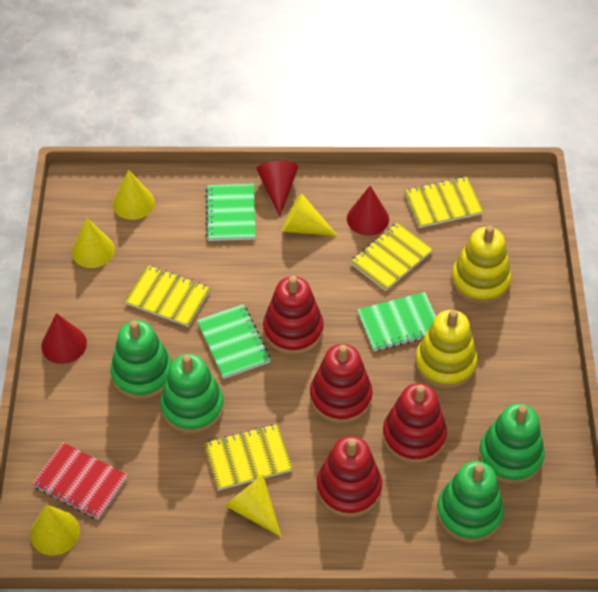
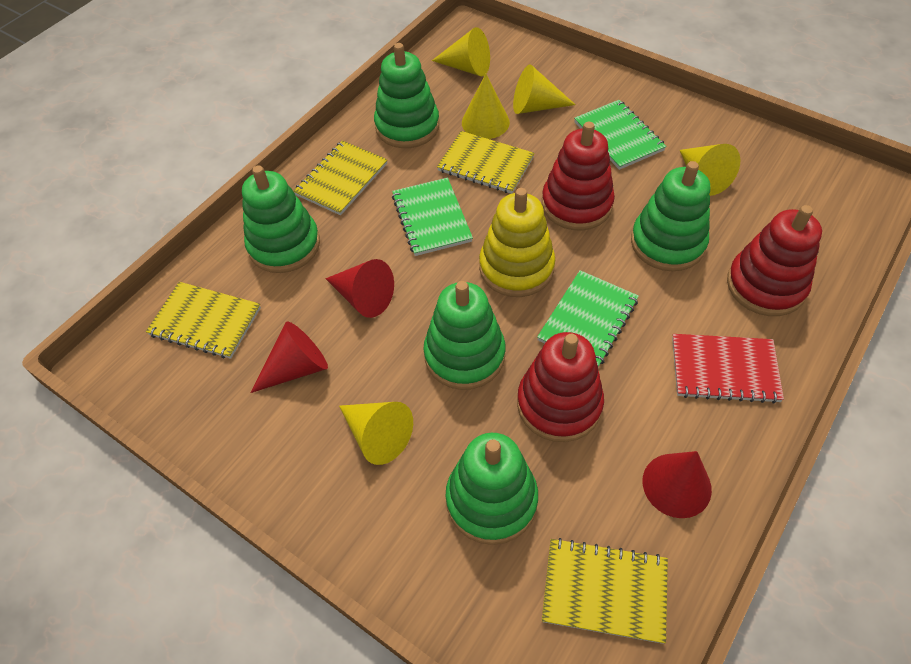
green stacking toy: 4 -> 5
red stacking toy: 4 -> 3
yellow stacking toy: 2 -> 1

